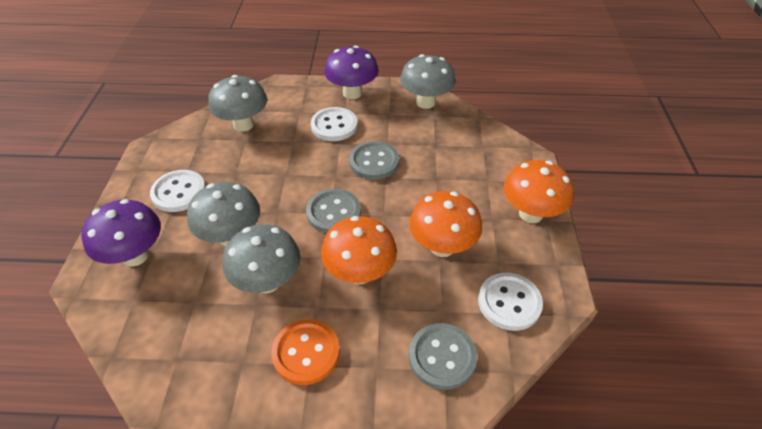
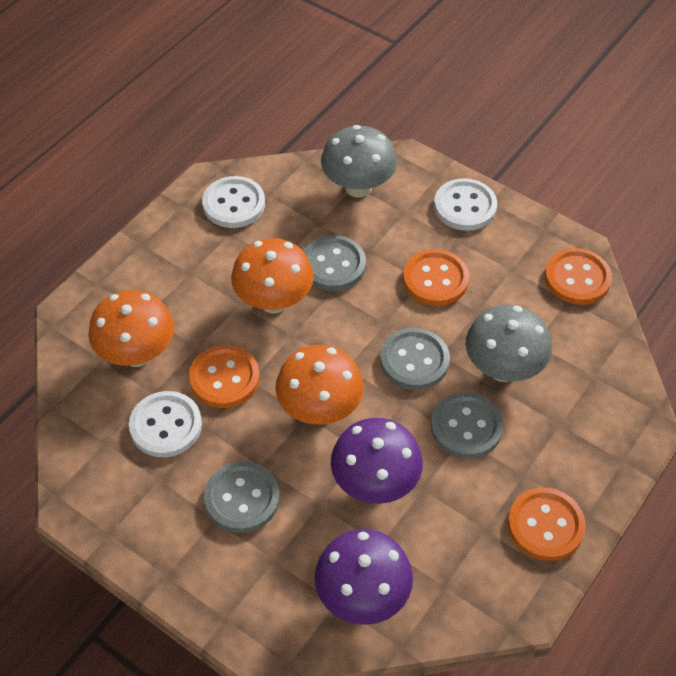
grey button: 3 -> 4
grey mushroom: 4 -> 2
orange button: 1 -> 4

